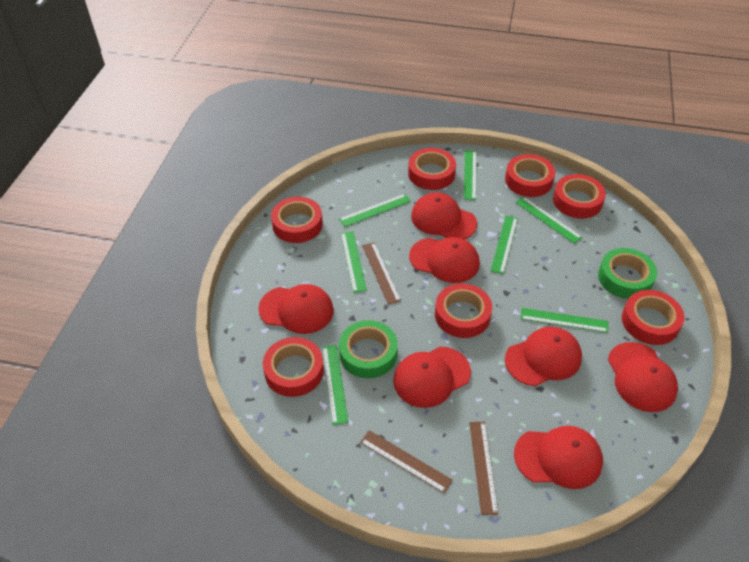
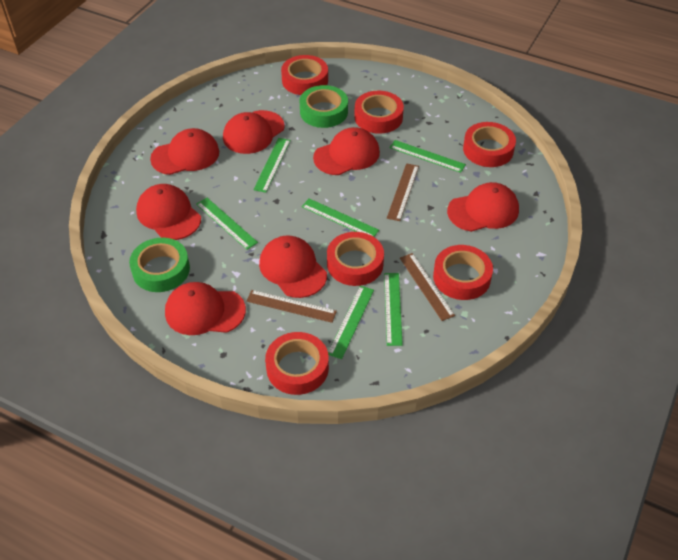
green ruler: 7 -> 6
red tape: 7 -> 6

